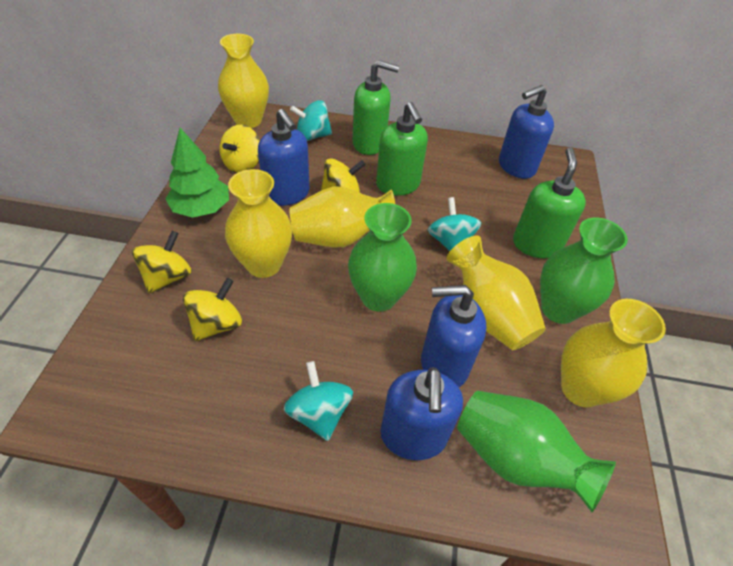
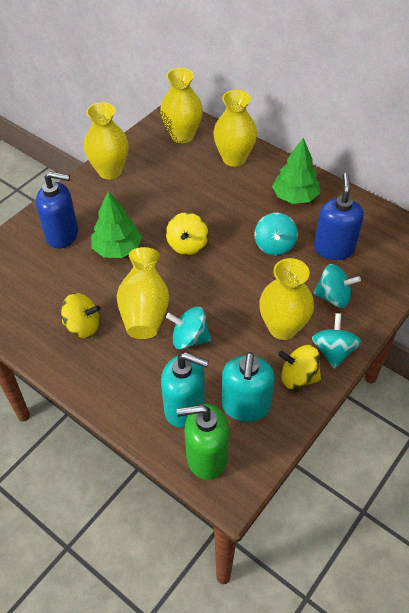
blue soap dispenser: 4 -> 2
green soap dispenser: 3 -> 1
green tree: 1 -> 2
green vase: 3 -> 0
turquoise soap dispenser: 0 -> 2
turquoise spinning top: 3 -> 4
yellow spinning top: 4 -> 3

